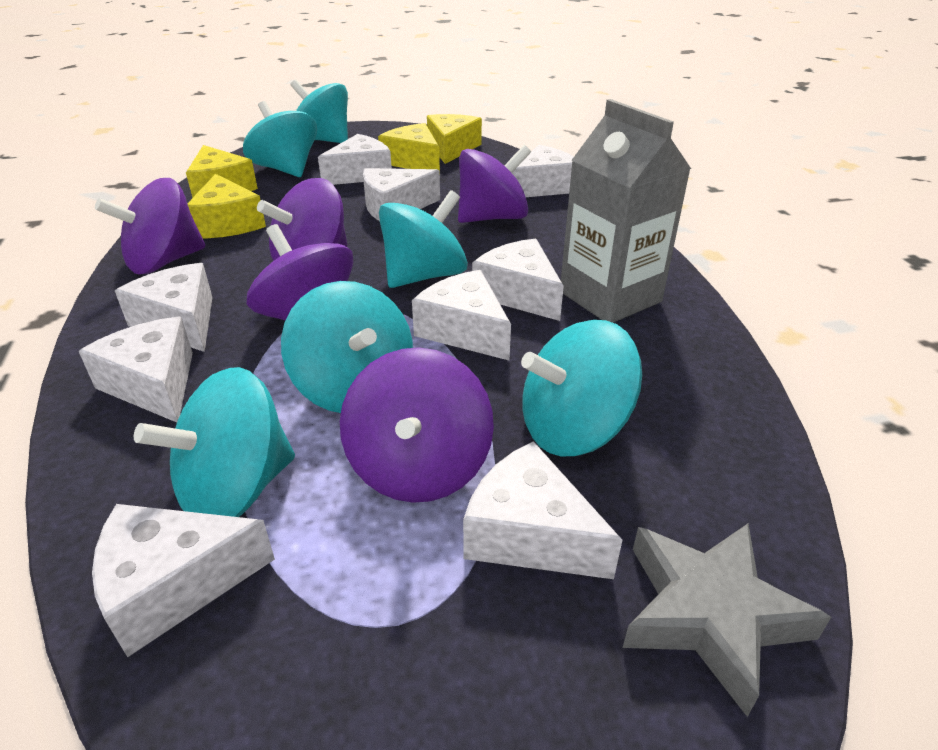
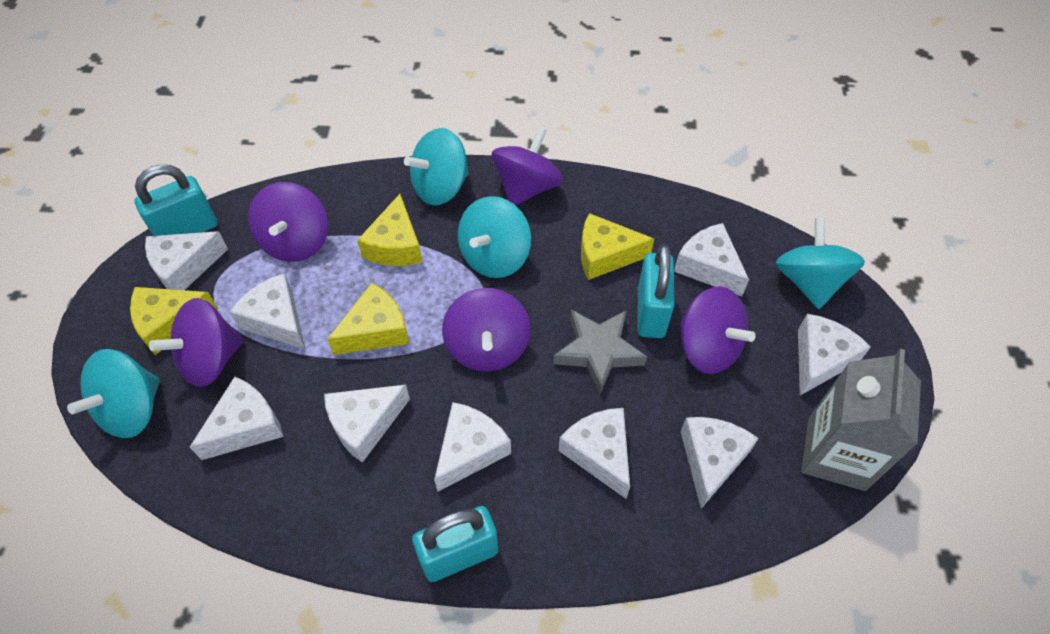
turquoise padlock: 0 -> 3
turquoise spinning top: 6 -> 4

